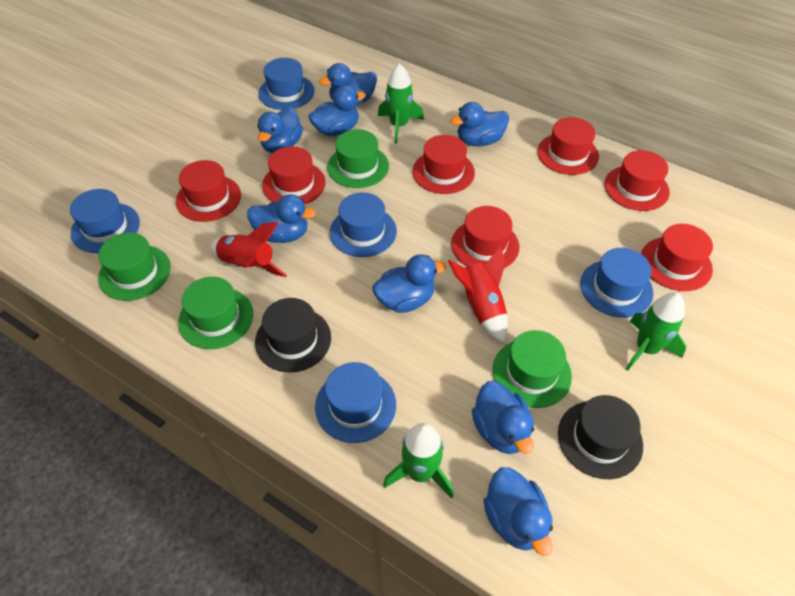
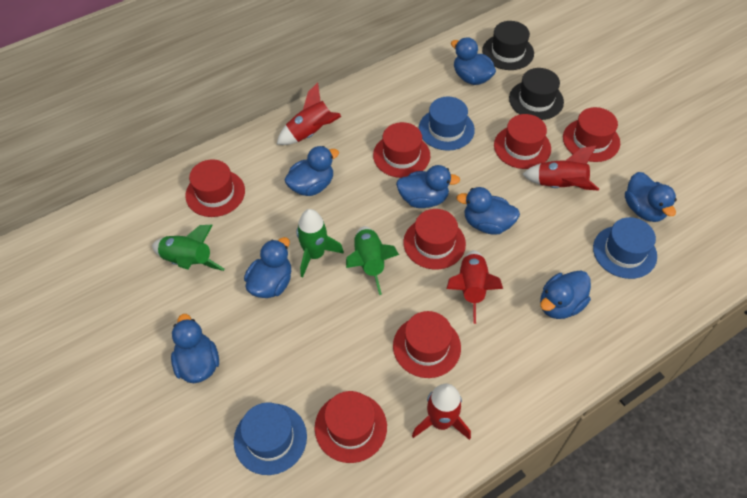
blue hat: 5 -> 3
green hat: 4 -> 0
red rocket: 2 -> 4

